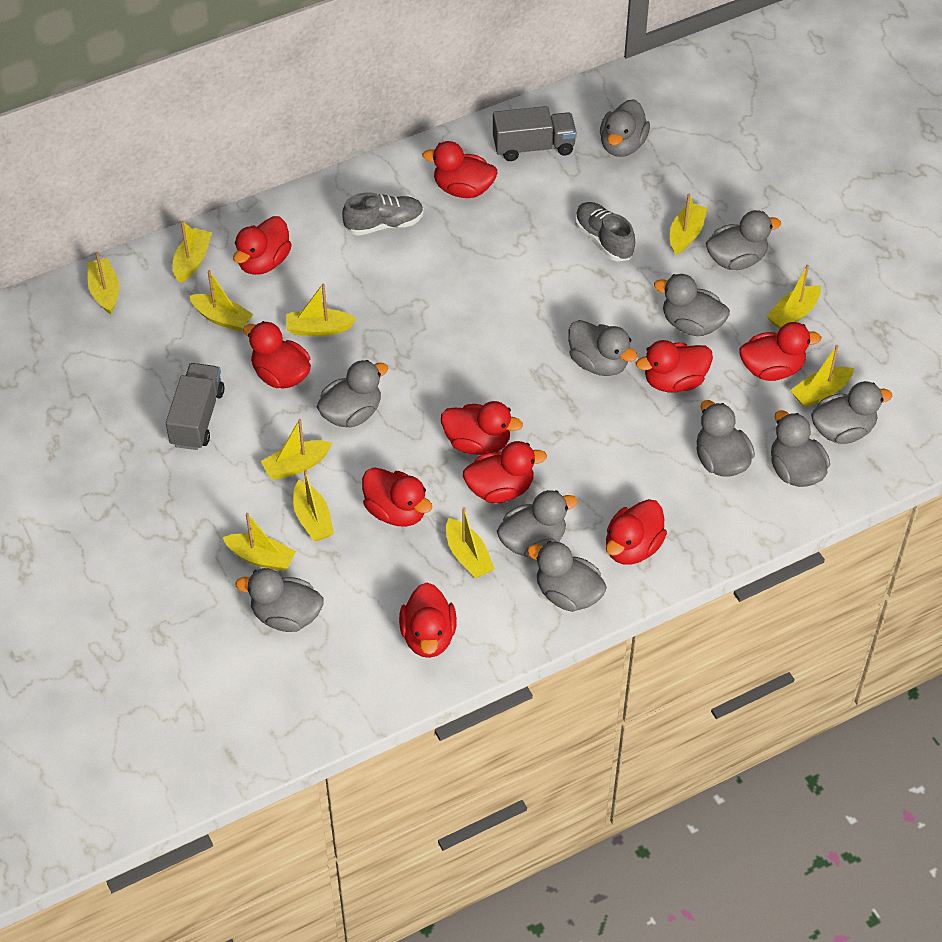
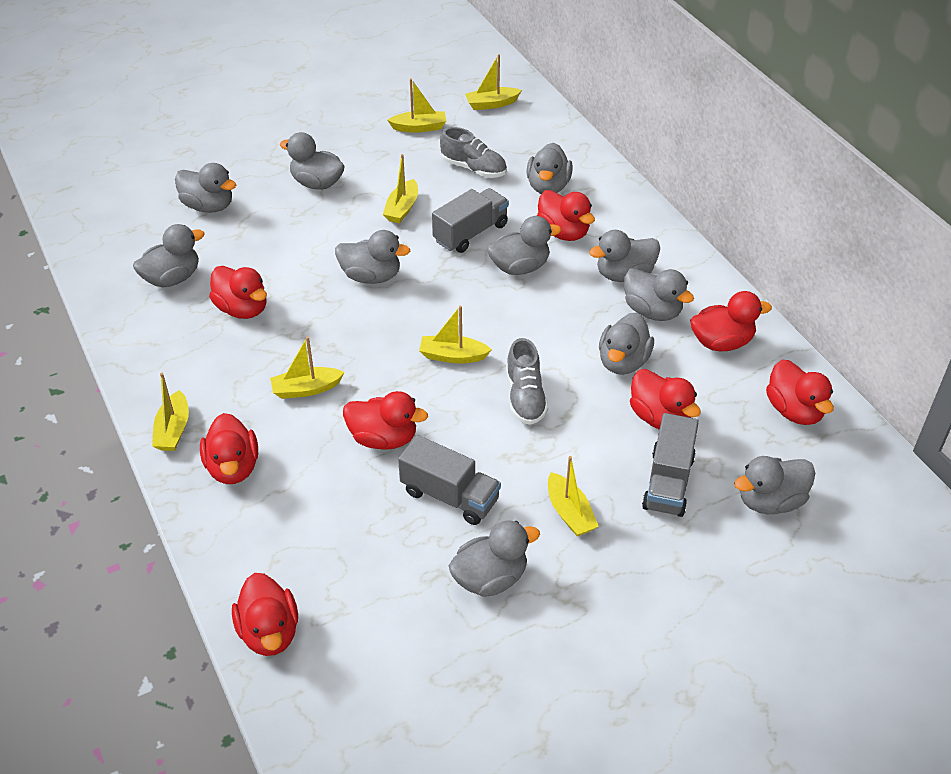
grey truck: 2 -> 3
red duck: 10 -> 8
yellow boat: 11 -> 7

